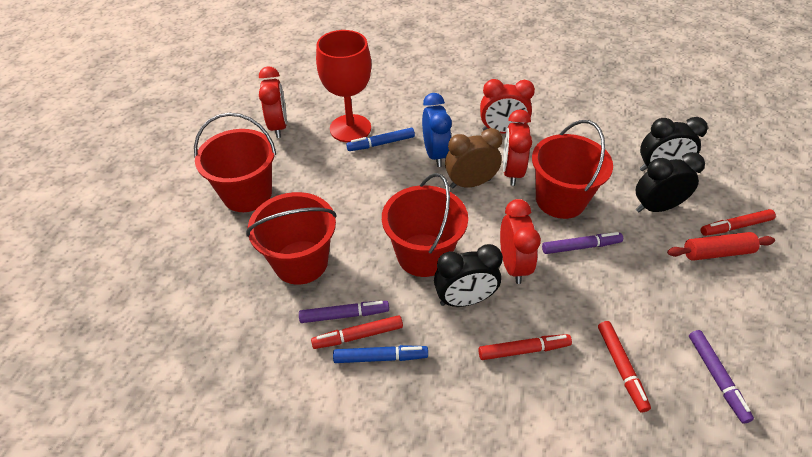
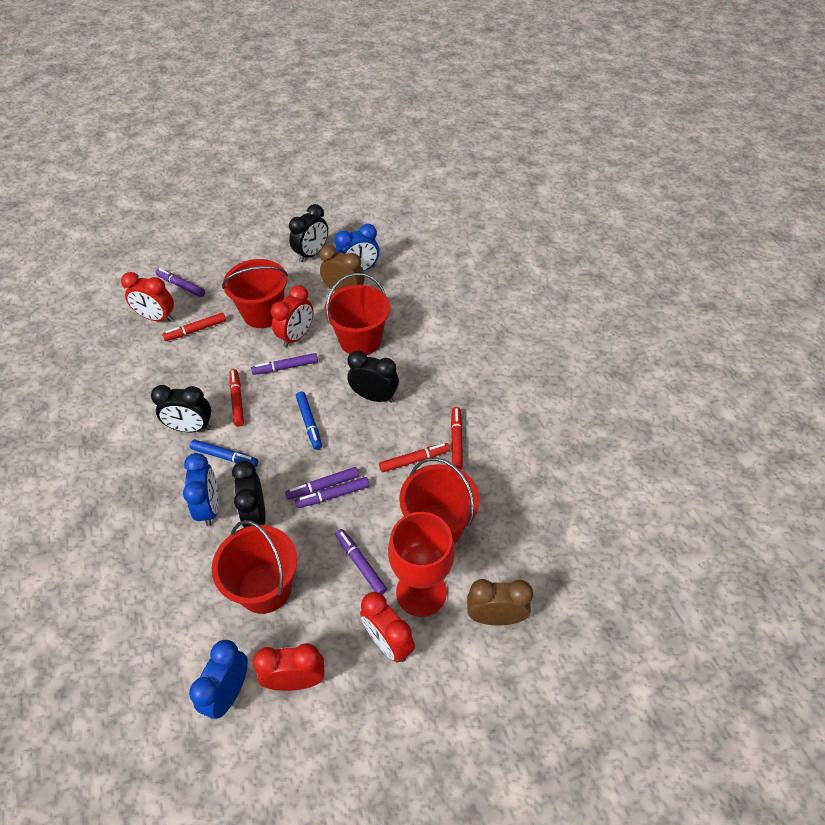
black clock: 3 -> 4
blue clock: 1 -> 3
brown clock: 1 -> 2
purple marker: 3 -> 5
red rolling pin: 1 -> 0

